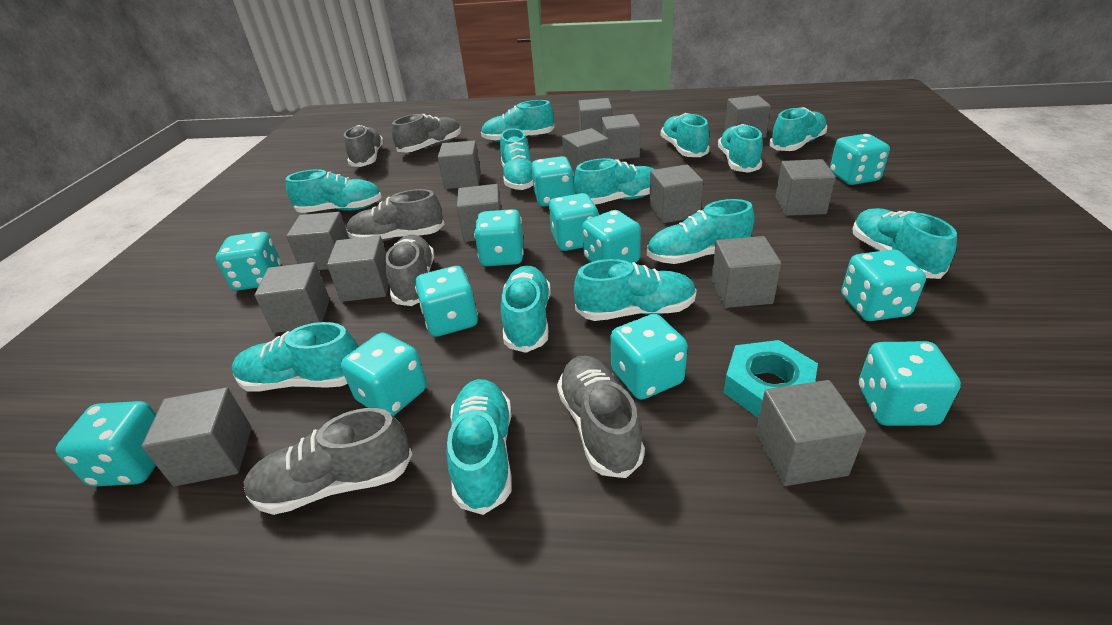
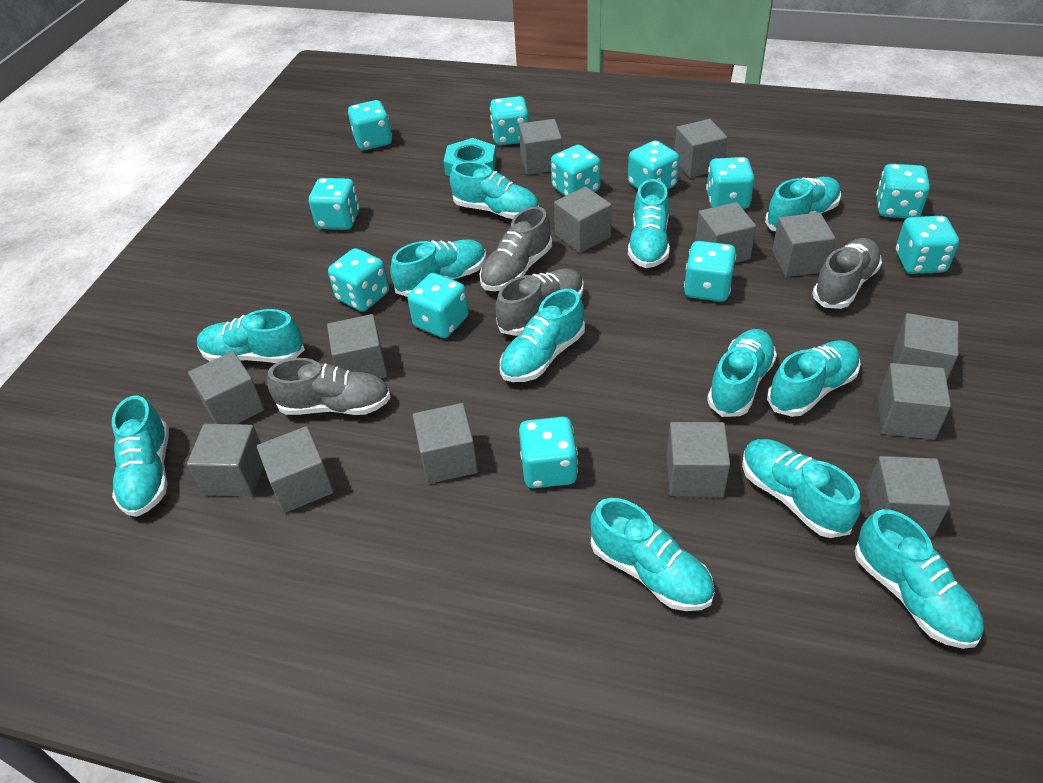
grey shoe: 6 -> 4
turquoise shoe: 13 -> 12

